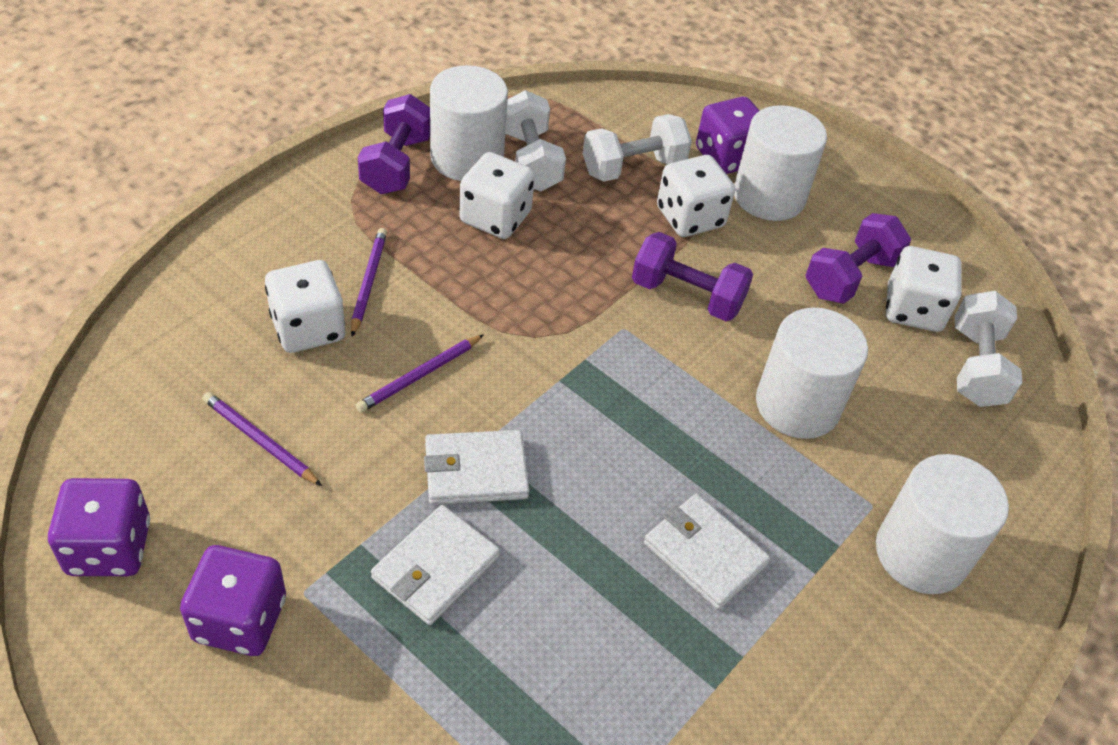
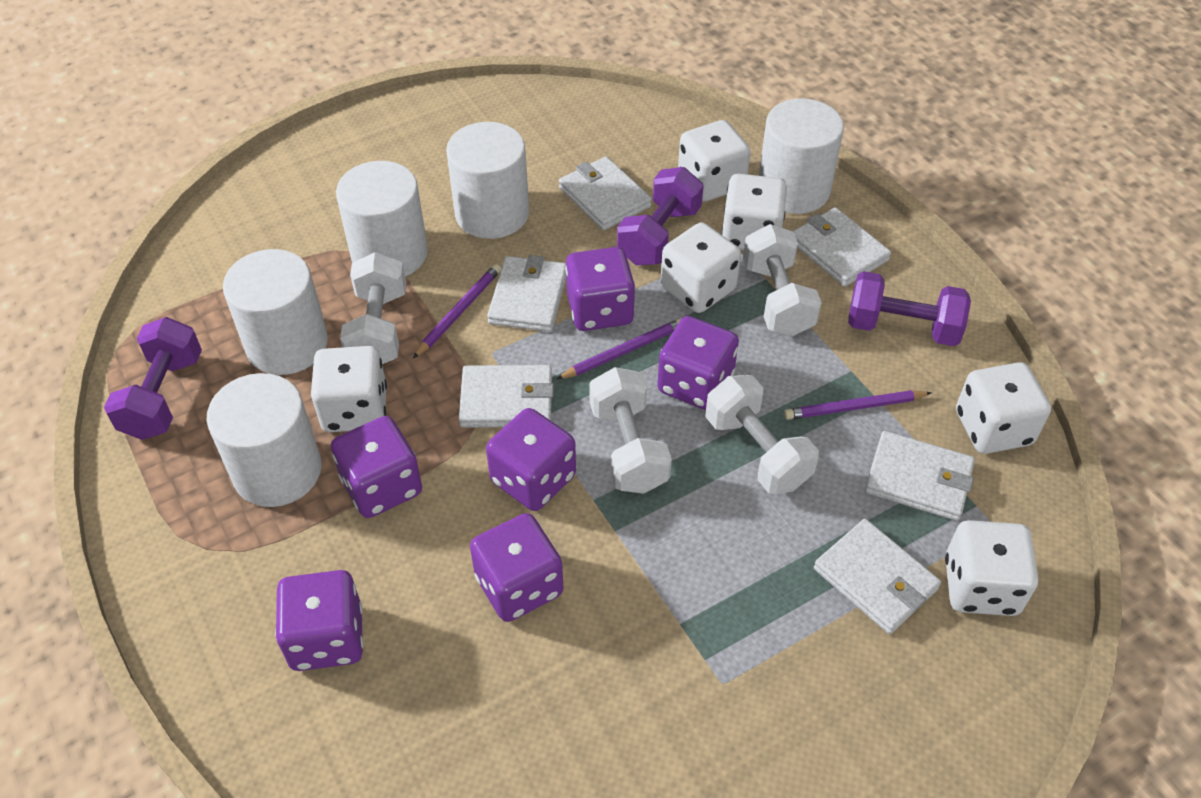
purple dice: 3 -> 6
white cylinder: 4 -> 5
white dice: 4 -> 6
white dumbbell: 3 -> 4
white wallet: 3 -> 6

